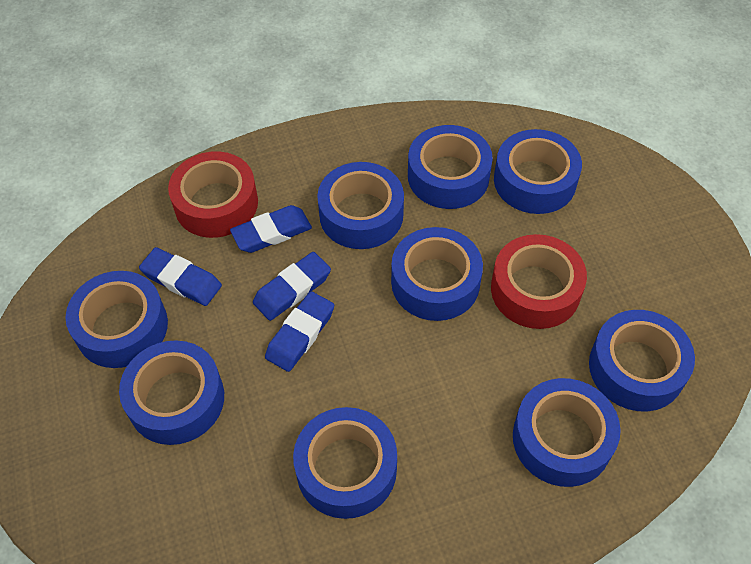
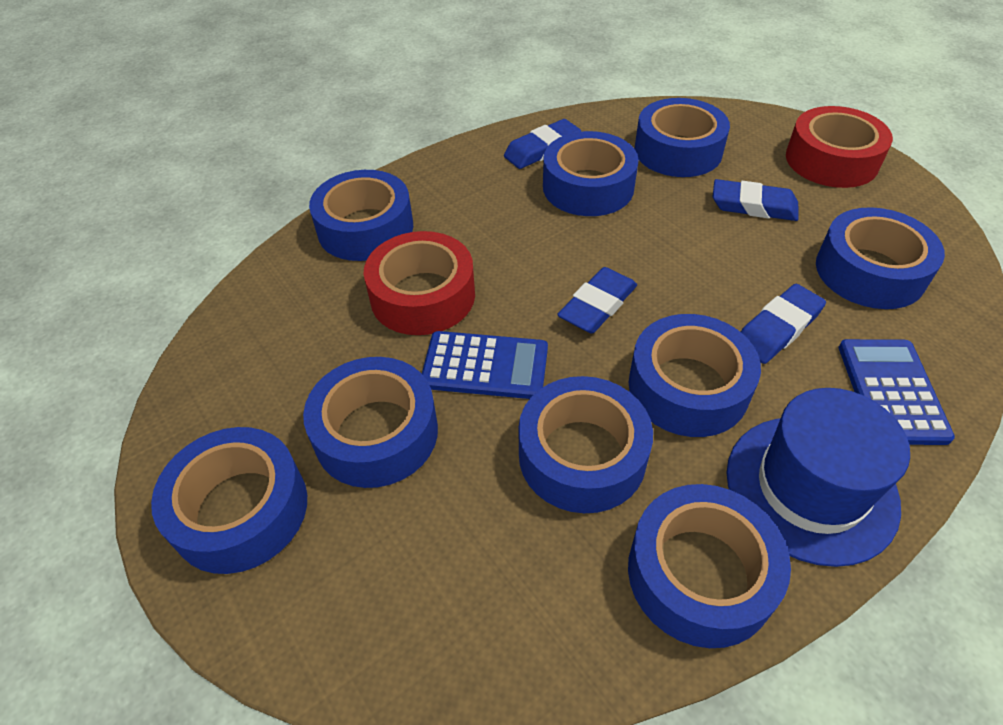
blue calculator: 0 -> 2
blue hat: 0 -> 1

